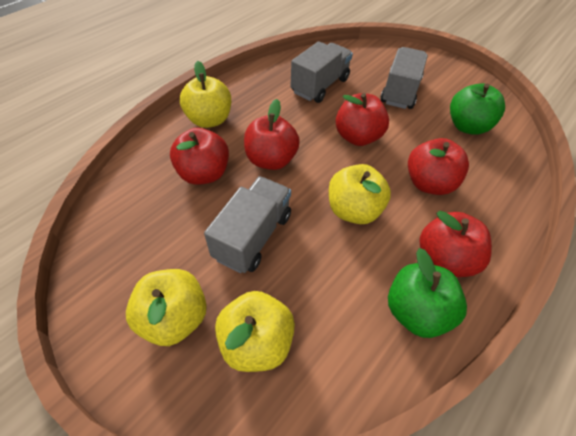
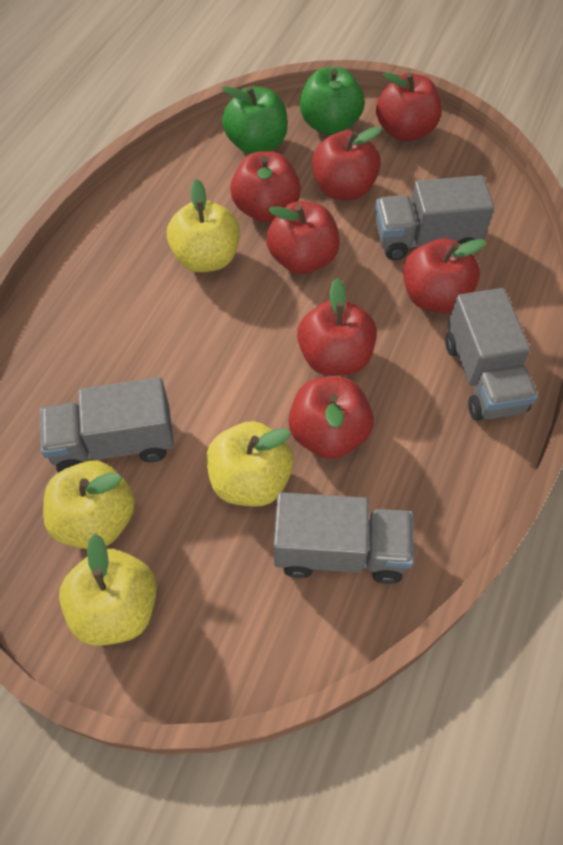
grey truck: 3 -> 4
red apple: 5 -> 7

